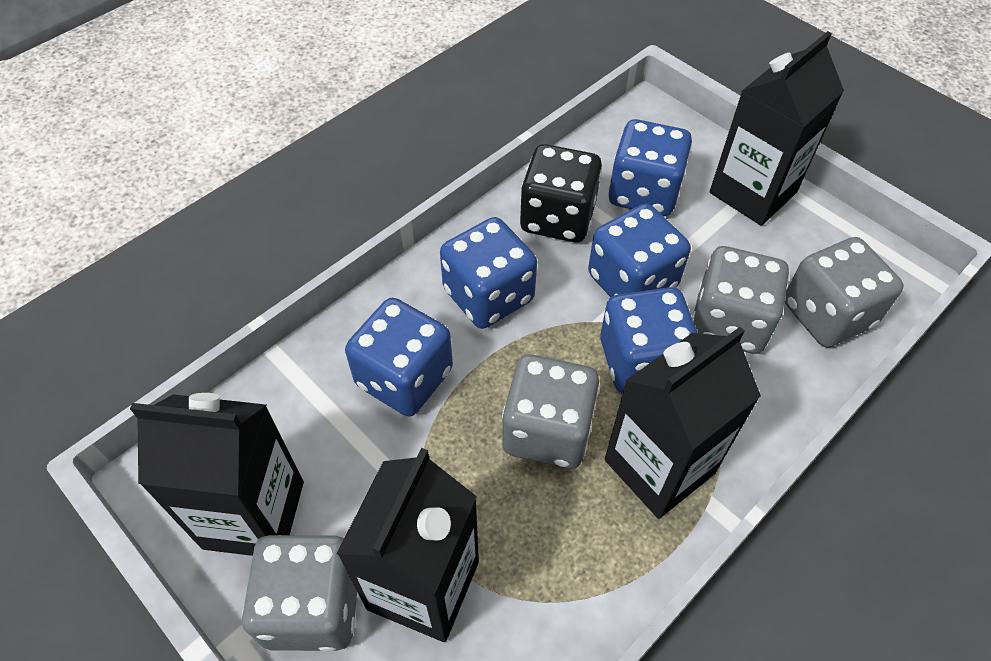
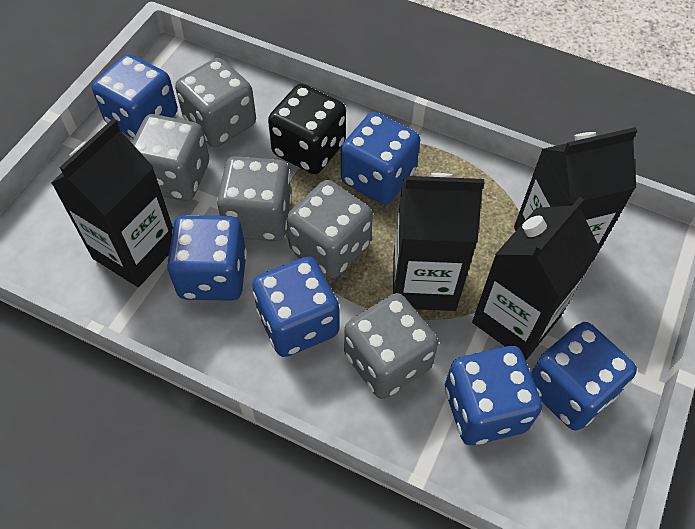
blue dice: 5 -> 6
grey dice: 4 -> 5

